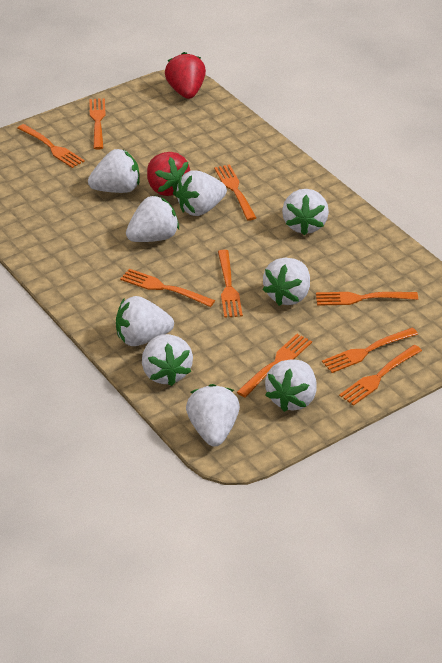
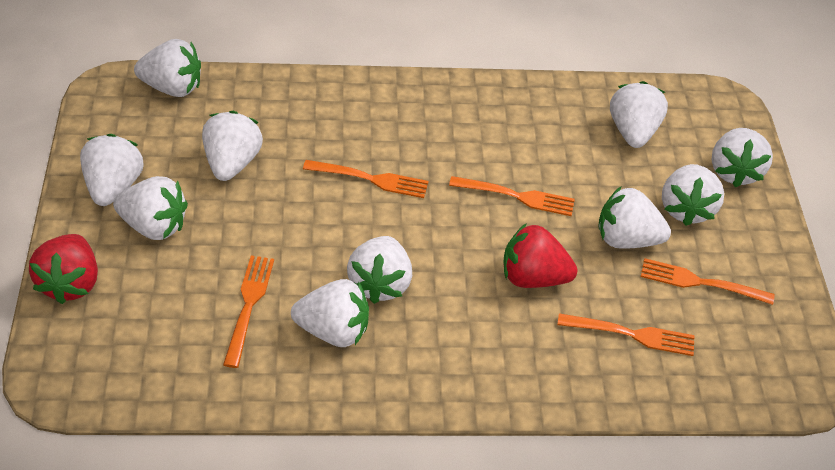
orange fork: 9 -> 5
white strawberry: 9 -> 10

